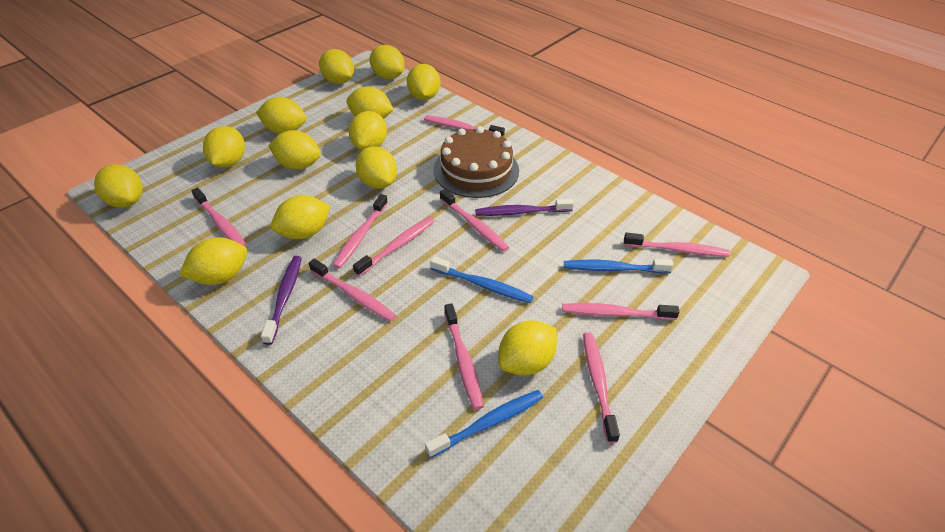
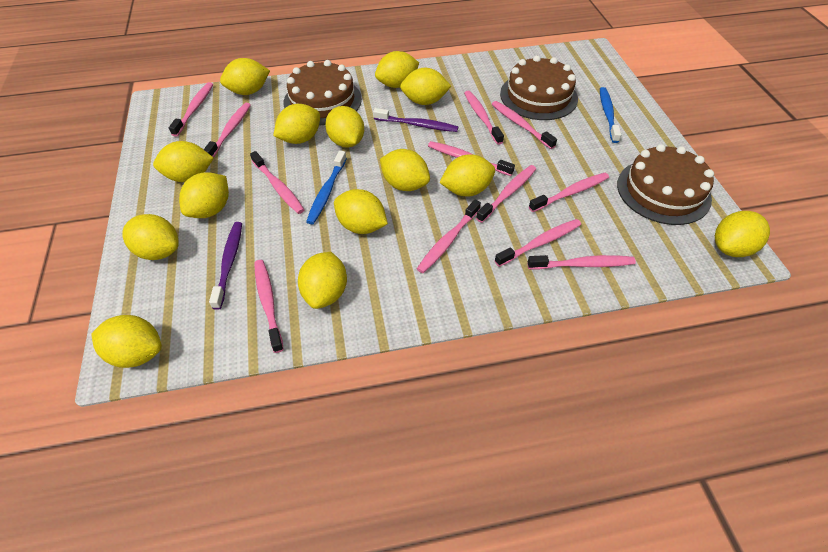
blue toothbrush: 3 -> 2
brown cake: 1 -> 3
pink toothbrush: 10 -> 12
yellow lemon: 13 -> 14

